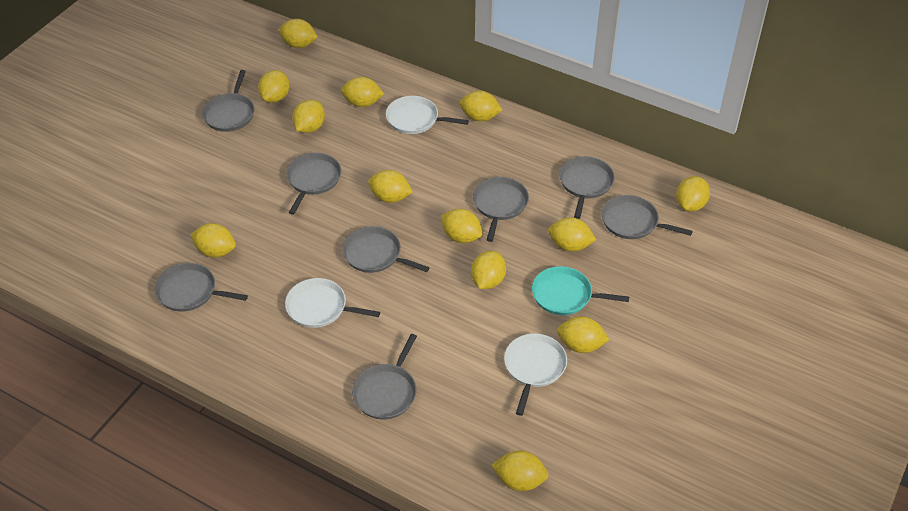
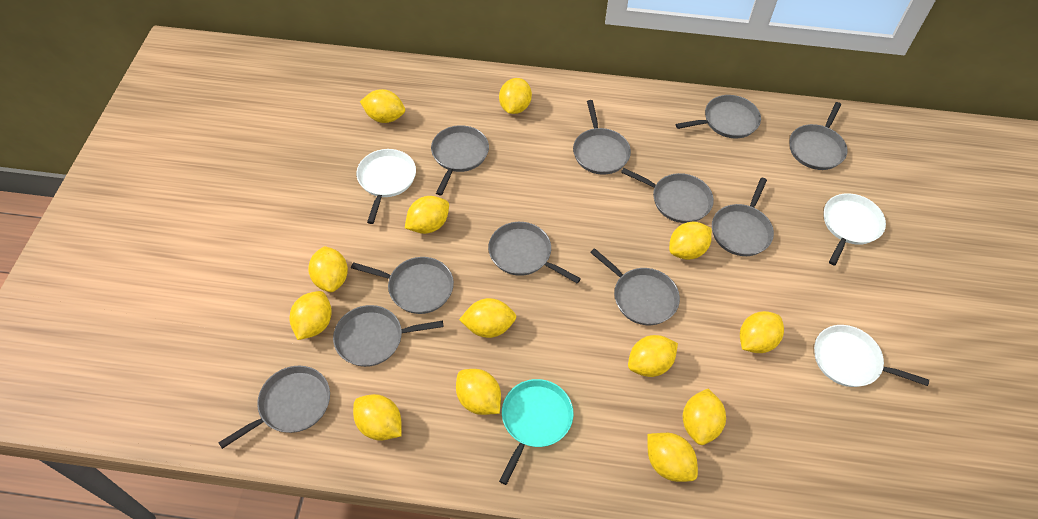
grey pan: 8 -> 11

